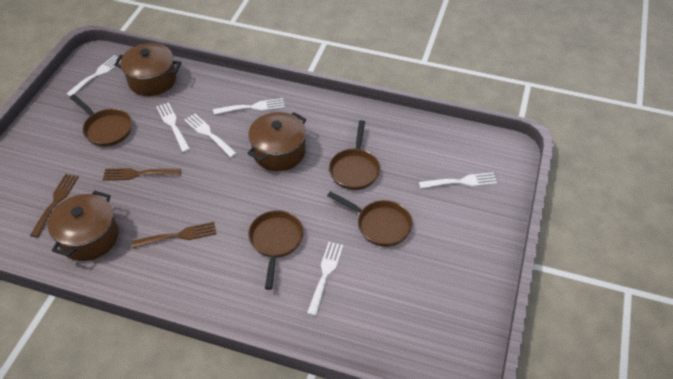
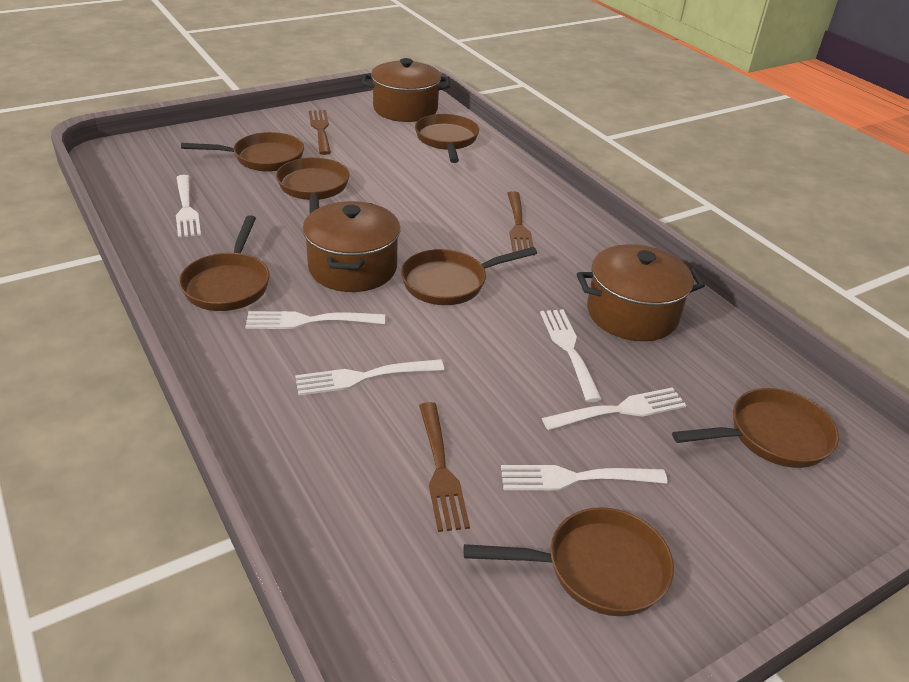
brown pan: 4 -> 7

